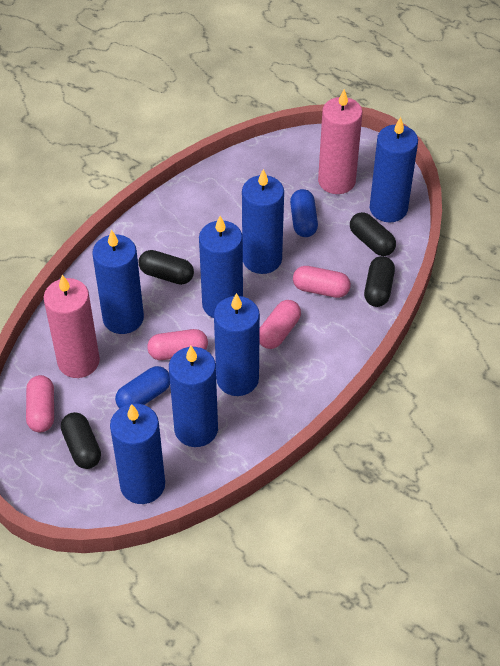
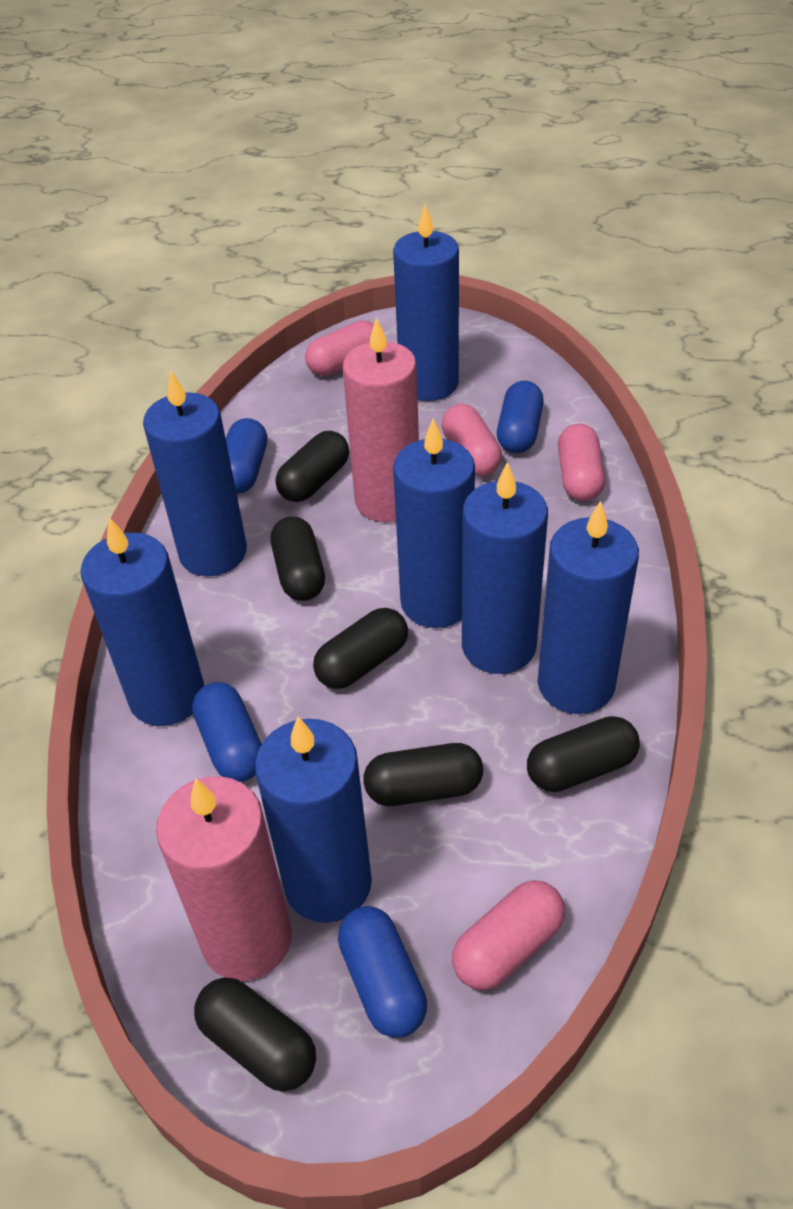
black capsule: 4 -> 6
blue capsule: 2 -> 4

